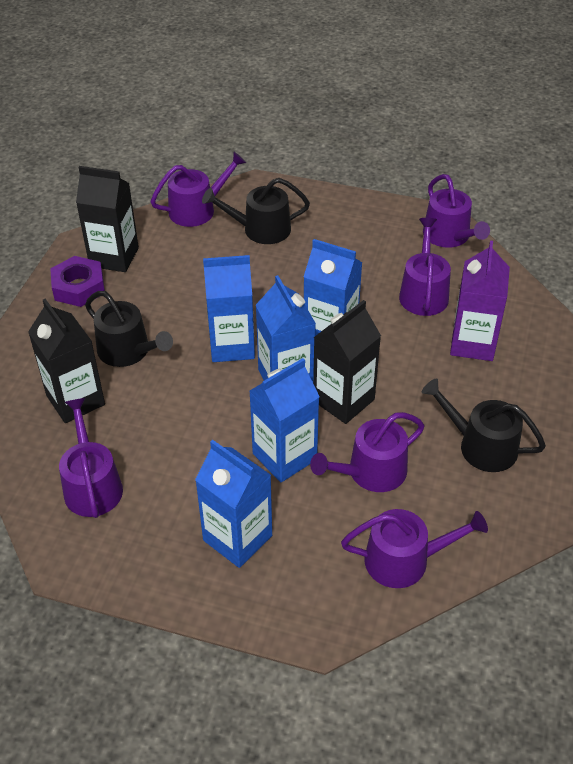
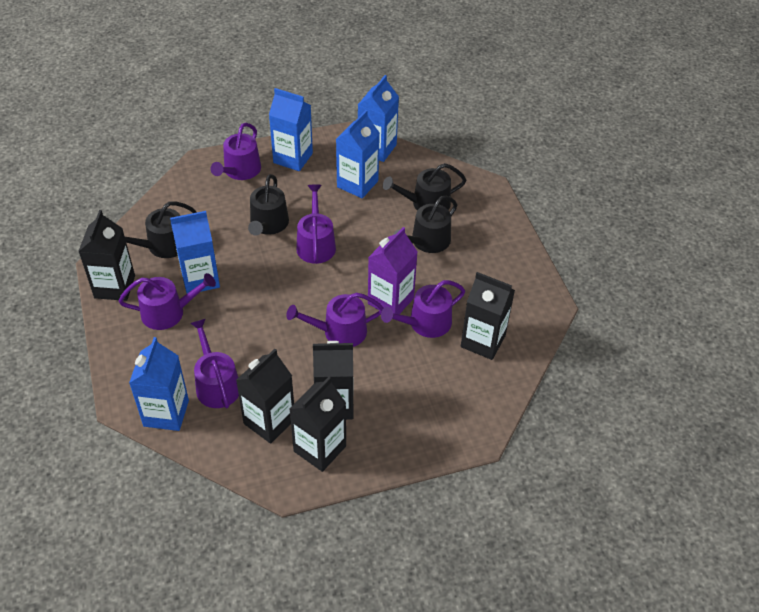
black carton: 3 -> 5
black watering can: 3 -> 4
purple nut: 1 -> 0

